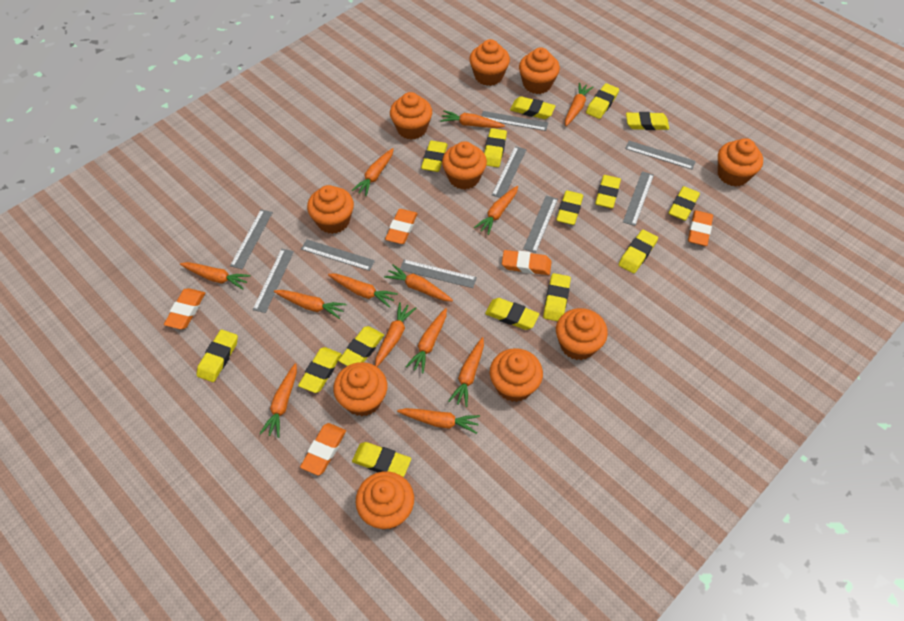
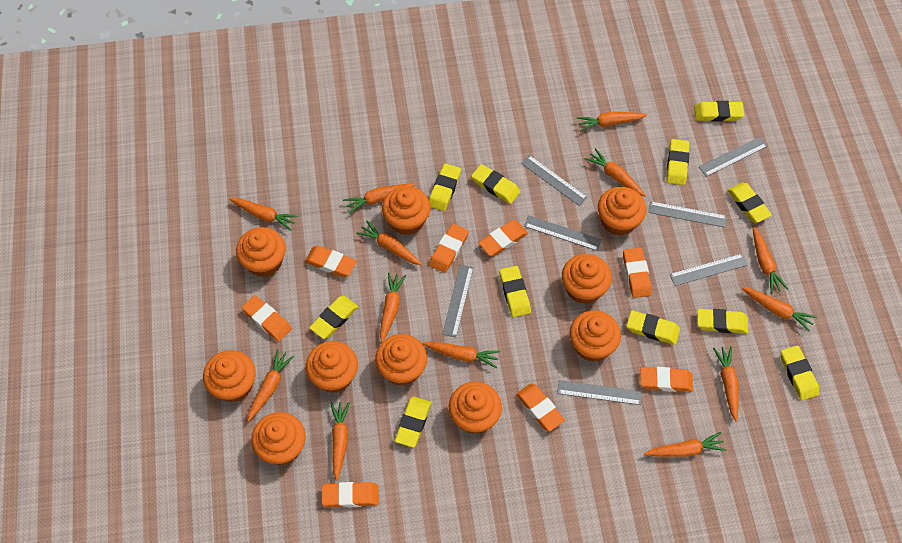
grey ruler: 9 -> 7
orange eraser: 5 -> 8
yellow eraser: 15 -> 11

